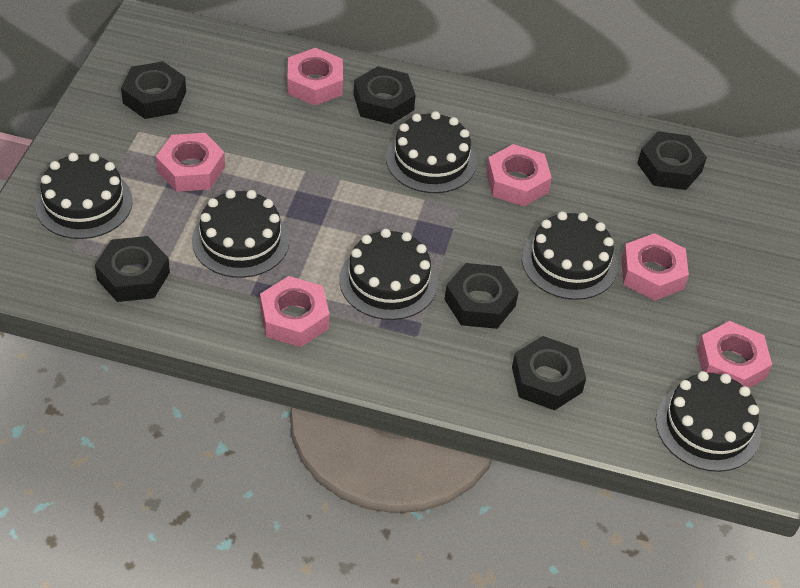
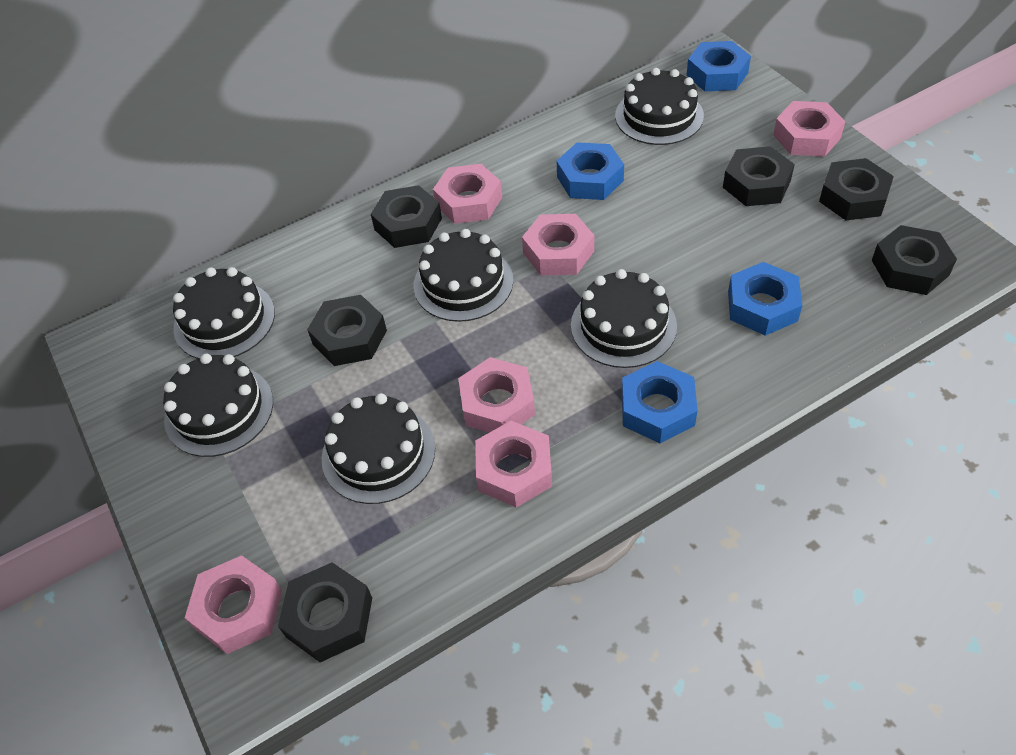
blue nut: 0 -> 4

